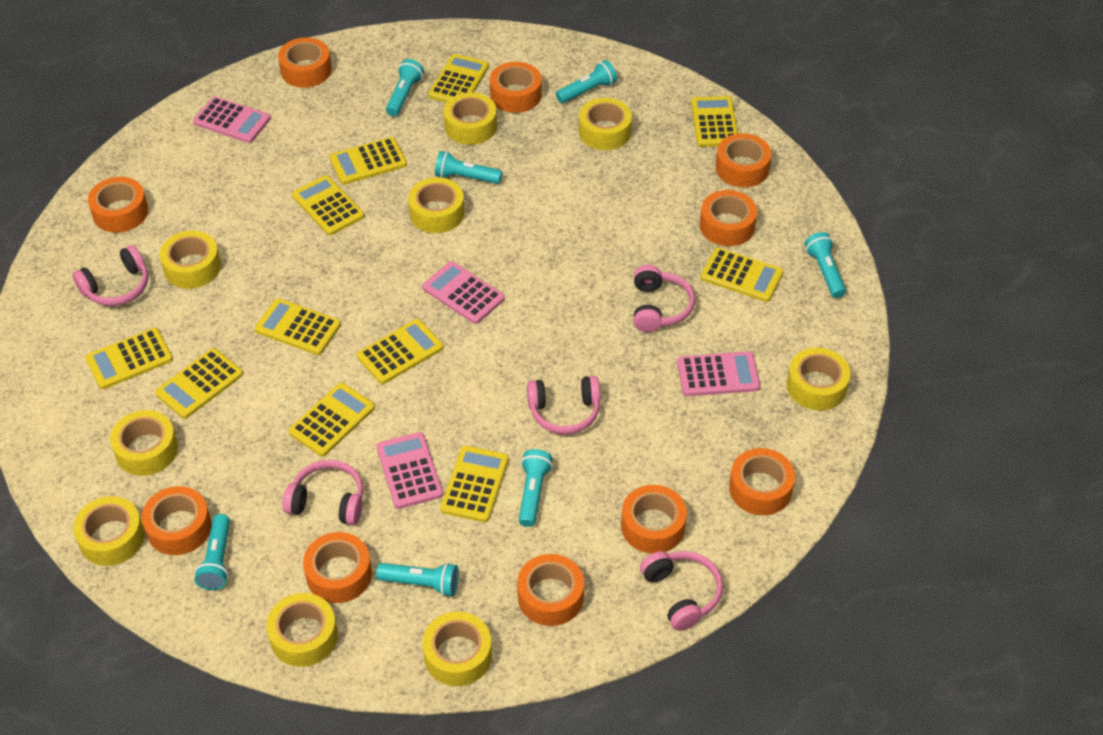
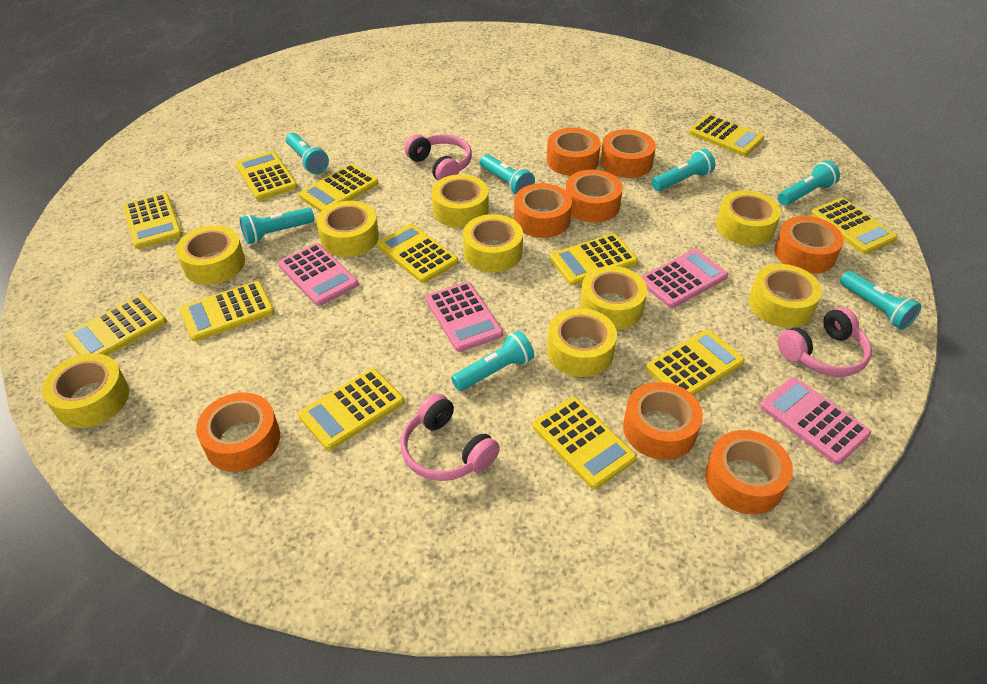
orange tape: 10 -> 8
pink headphones: 5 -> 3
yellow calculator: 11 -> 12

